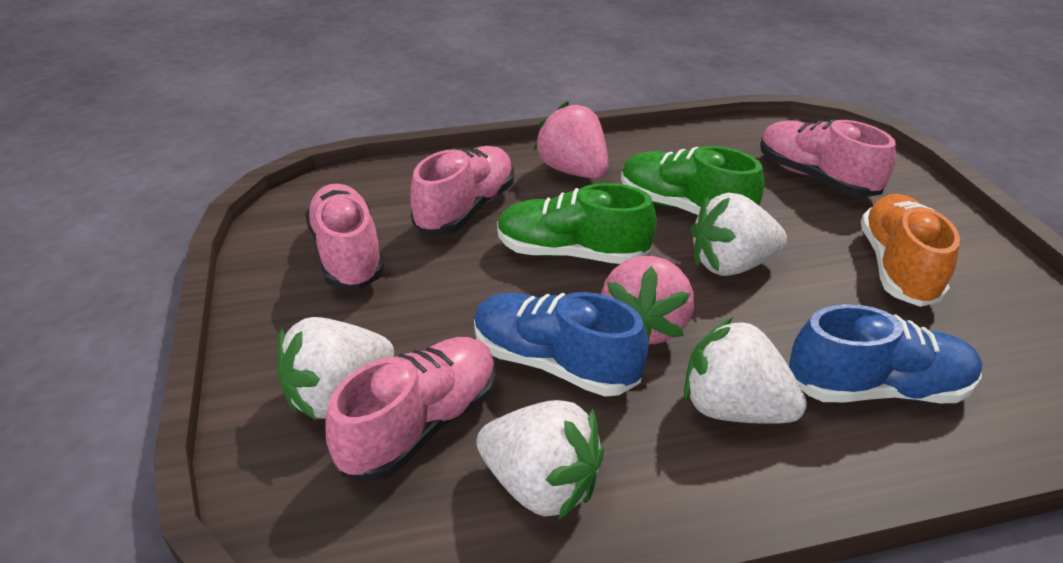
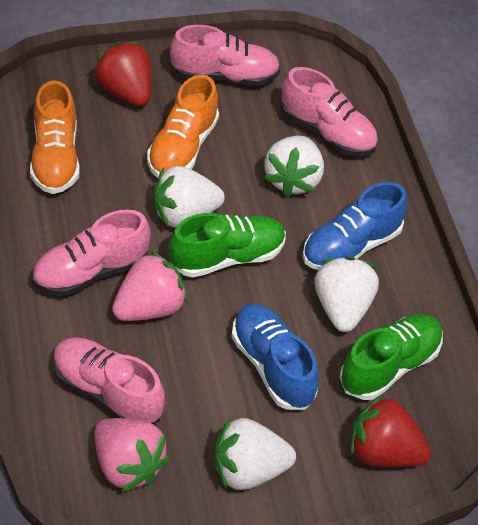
orange shoe: 1 -> 2
red strawberry: 0 -> 2

